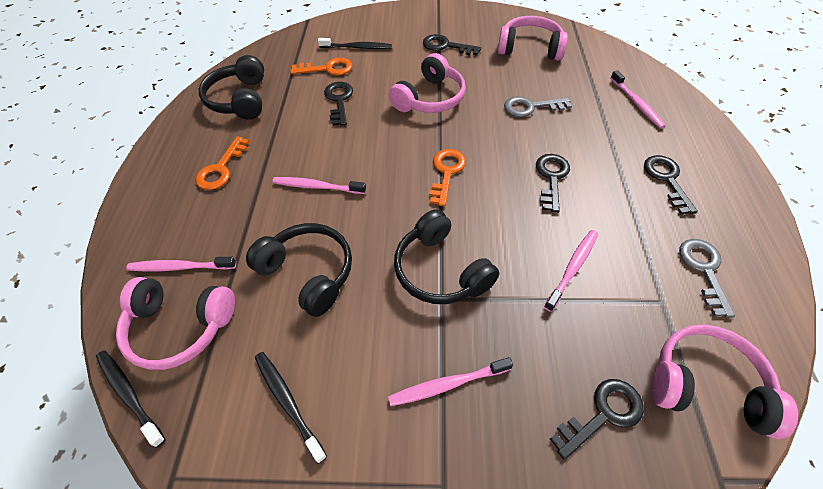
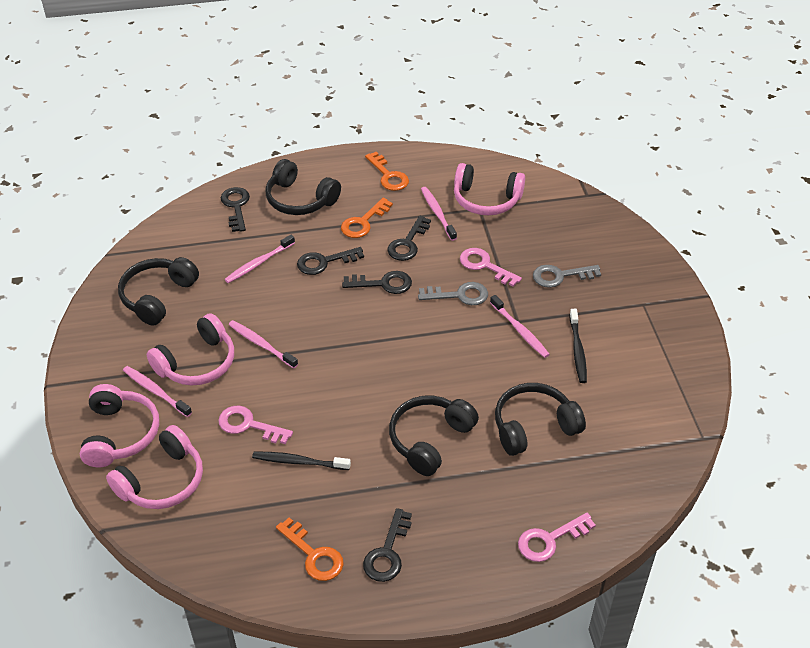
black headphones: 3 -> 4
black toothbrush: 3 -> 2
pink key: 0 -> 3

